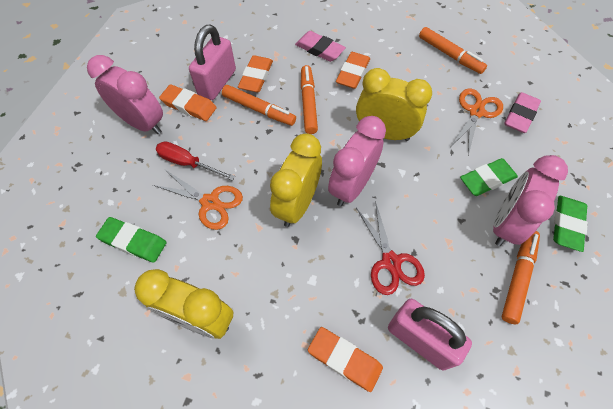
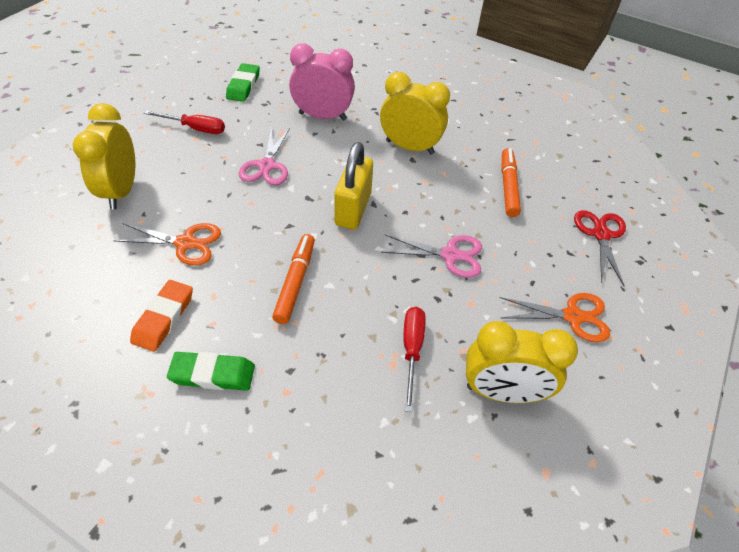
green eraser: 3 -> 2
orange eraser: 4 -> 1
orange marker: 4 -> 2
pink clock: 3 -> 1
pink eraser: 2 -> 0
pink padlock: 2 -> 0
pink scissors: 0 -> 2
red screwdriver: 1 -> 2
yellow padlock: 0 -> 1

